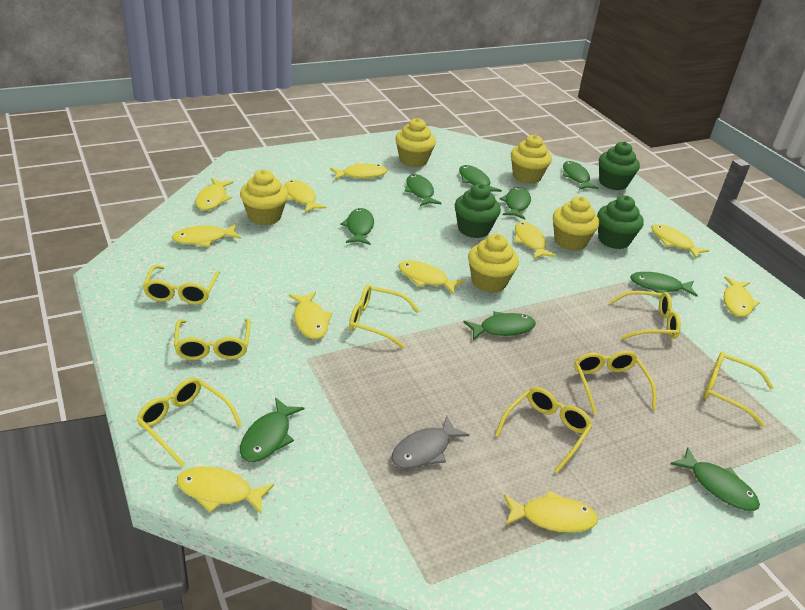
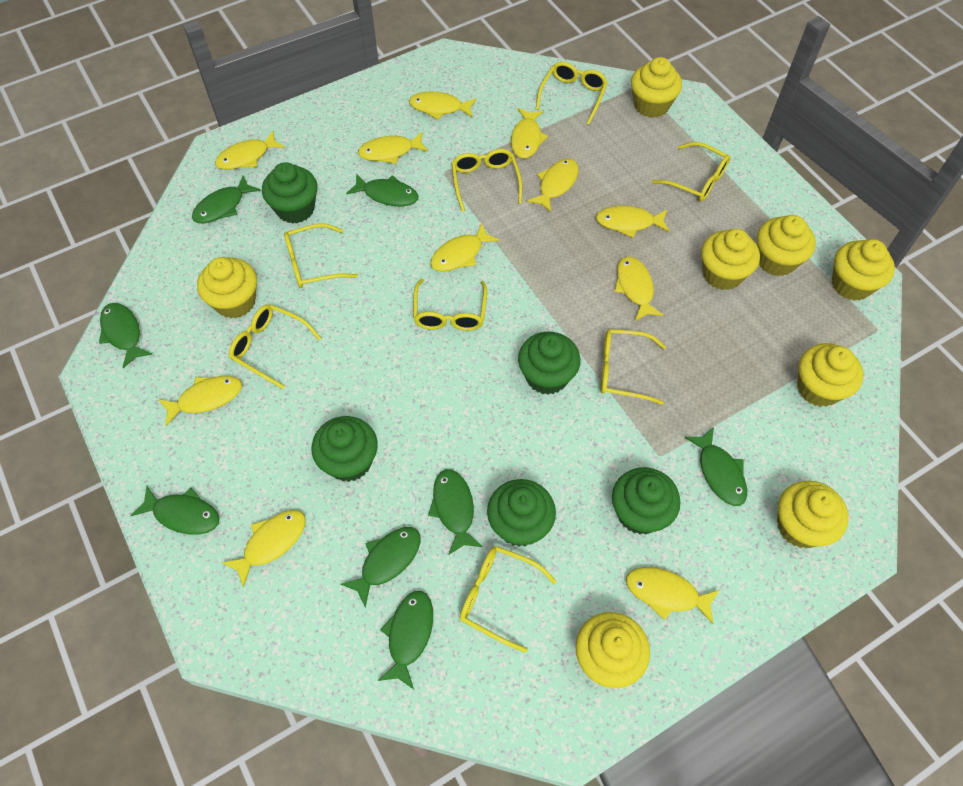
green cupcake: 3 -> 5
green fish: 9 -> 8
grey fish: 1 -> 0
yellow cupcake: 5 -> 8

